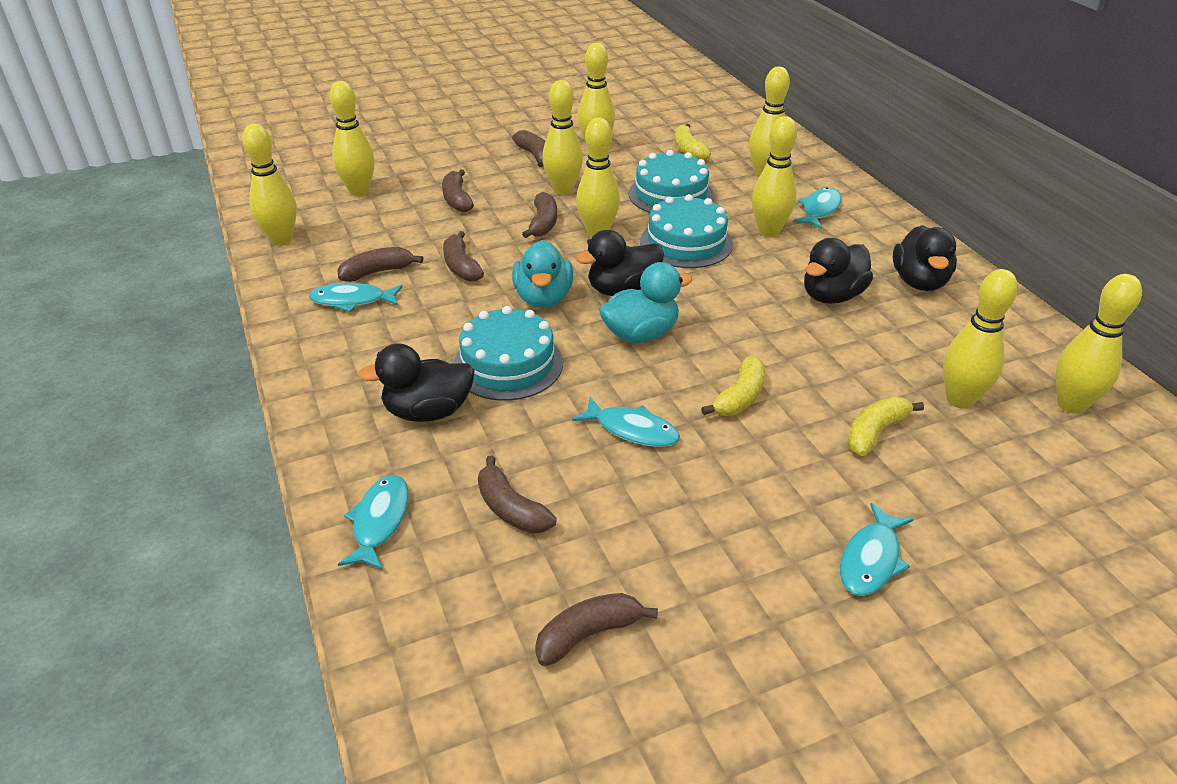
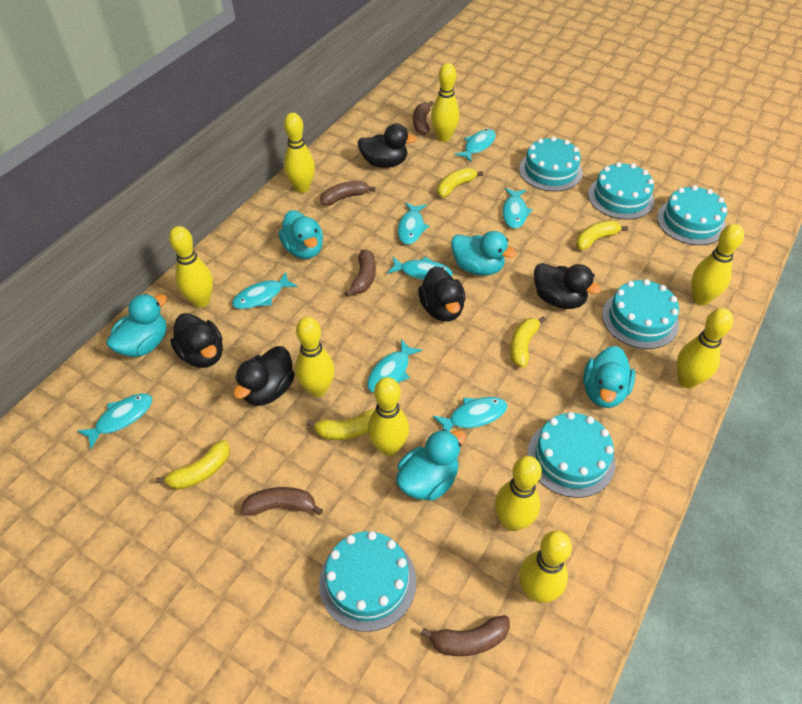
black duck: 4 -> 5
brown banana: 7 -> 5
turquoise cake: 3 -> 6
turquoise duck: 2 -> 5
turquoise fish: 5 -> 8
yellow banana: 3 -> 5

